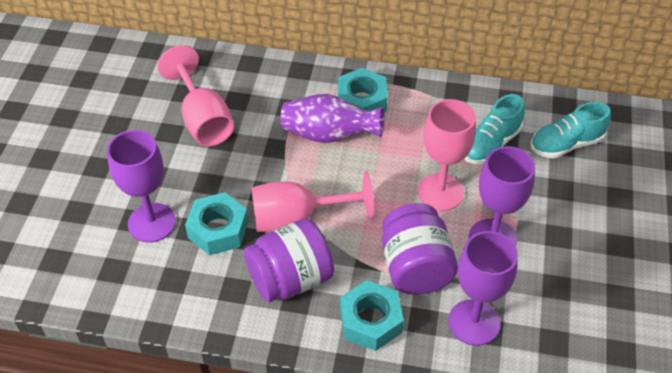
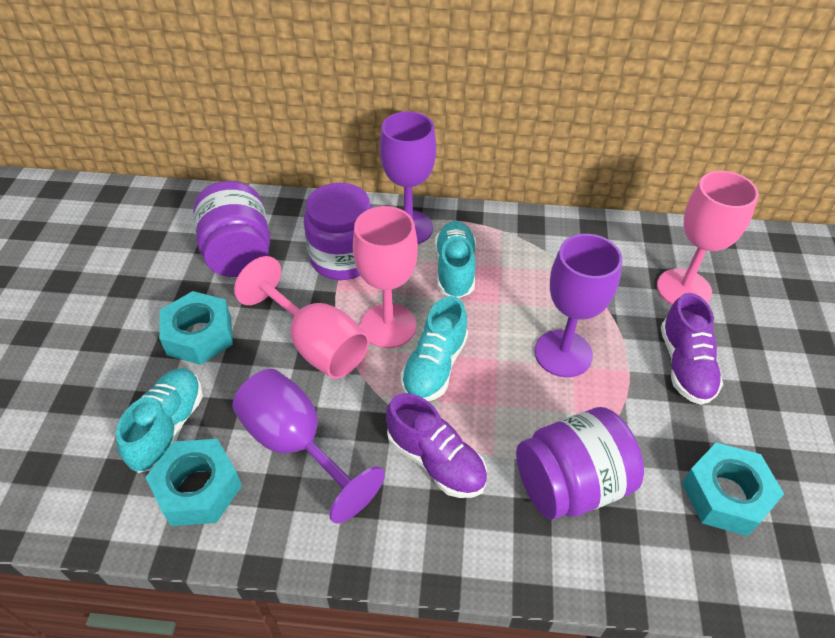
purple jar: 2 -> 3
purple shoe: 0 -> 2
purple vase: 1 -> 0
turquoise shoe: 2 -> 3

